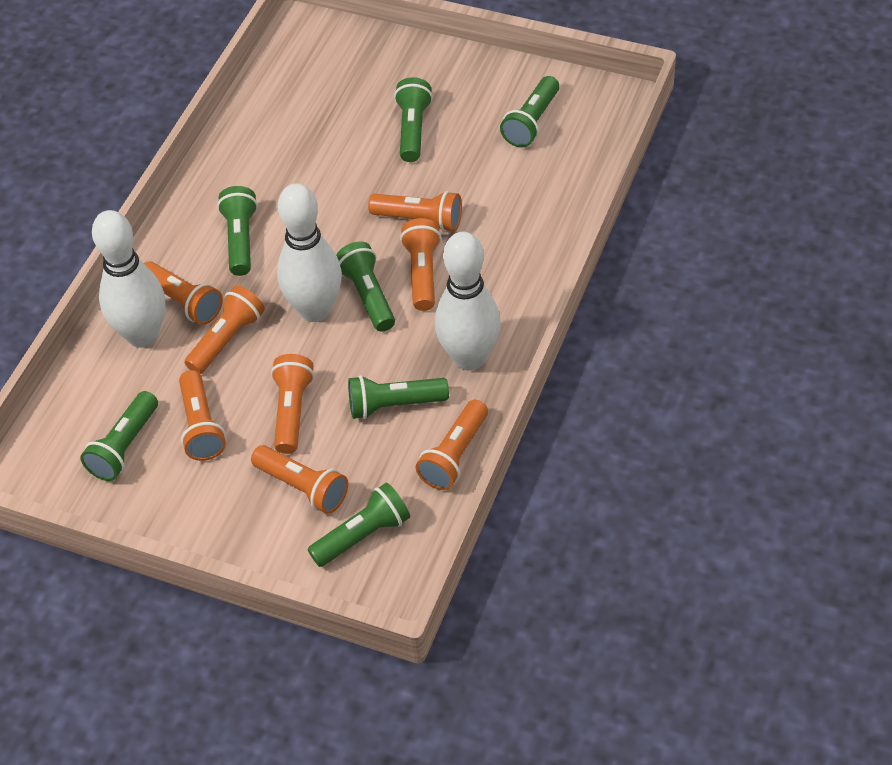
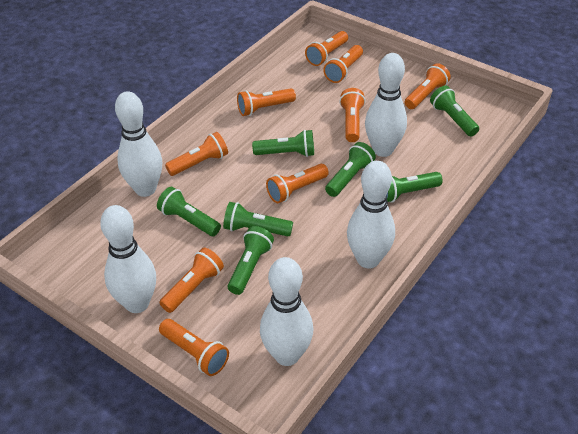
orange flashlight: 8 -> 9
white bowling pin: 3 -> 5

